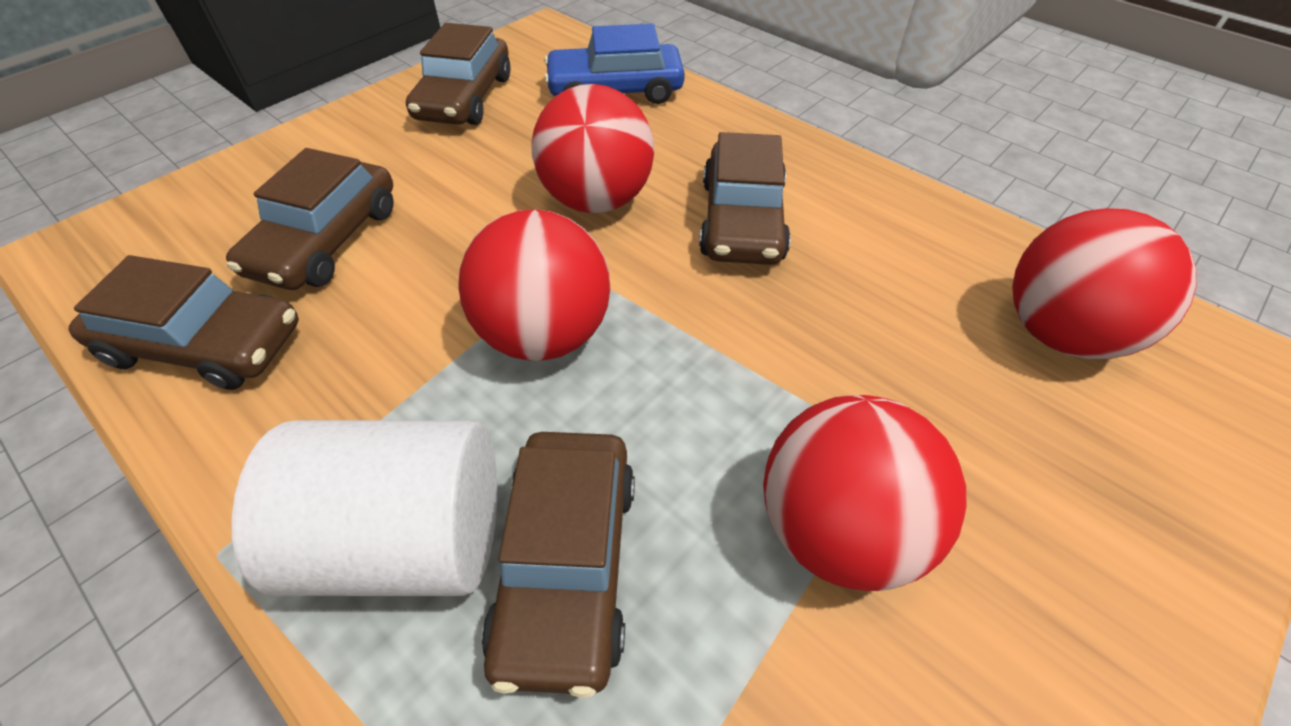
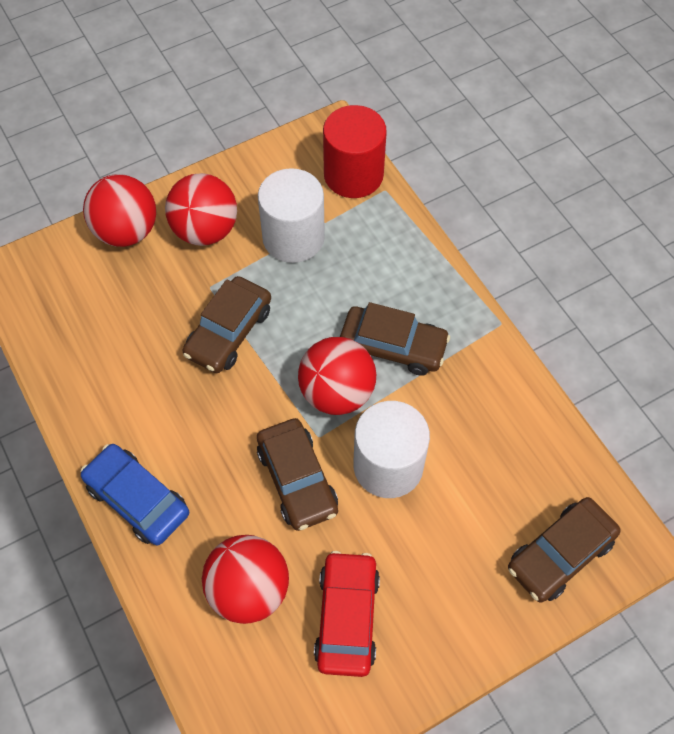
brown car: 5 -> 4
red car: 0 -> 1
red cylinder: 0 -> 1
white cylinder: 1 -> 2

